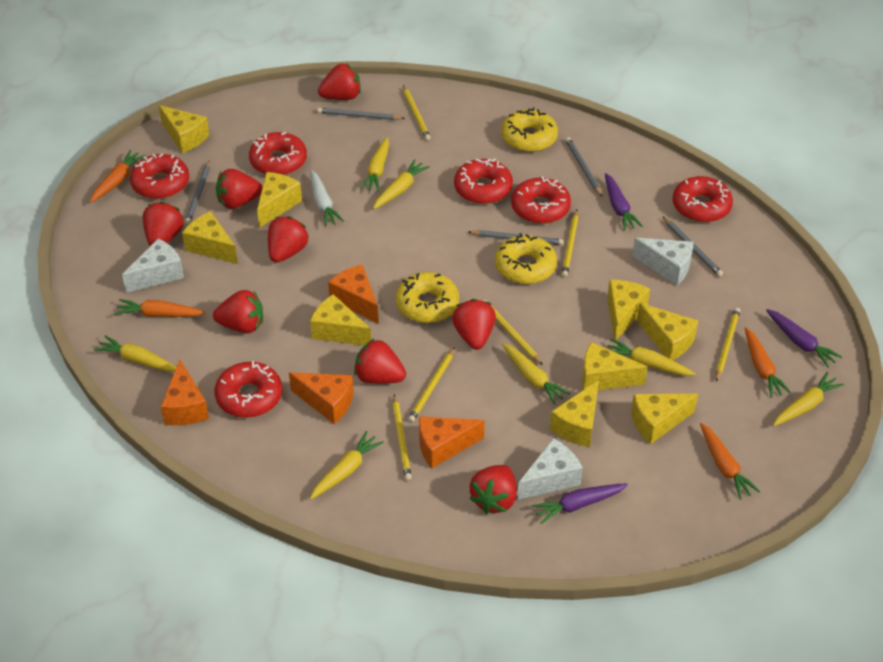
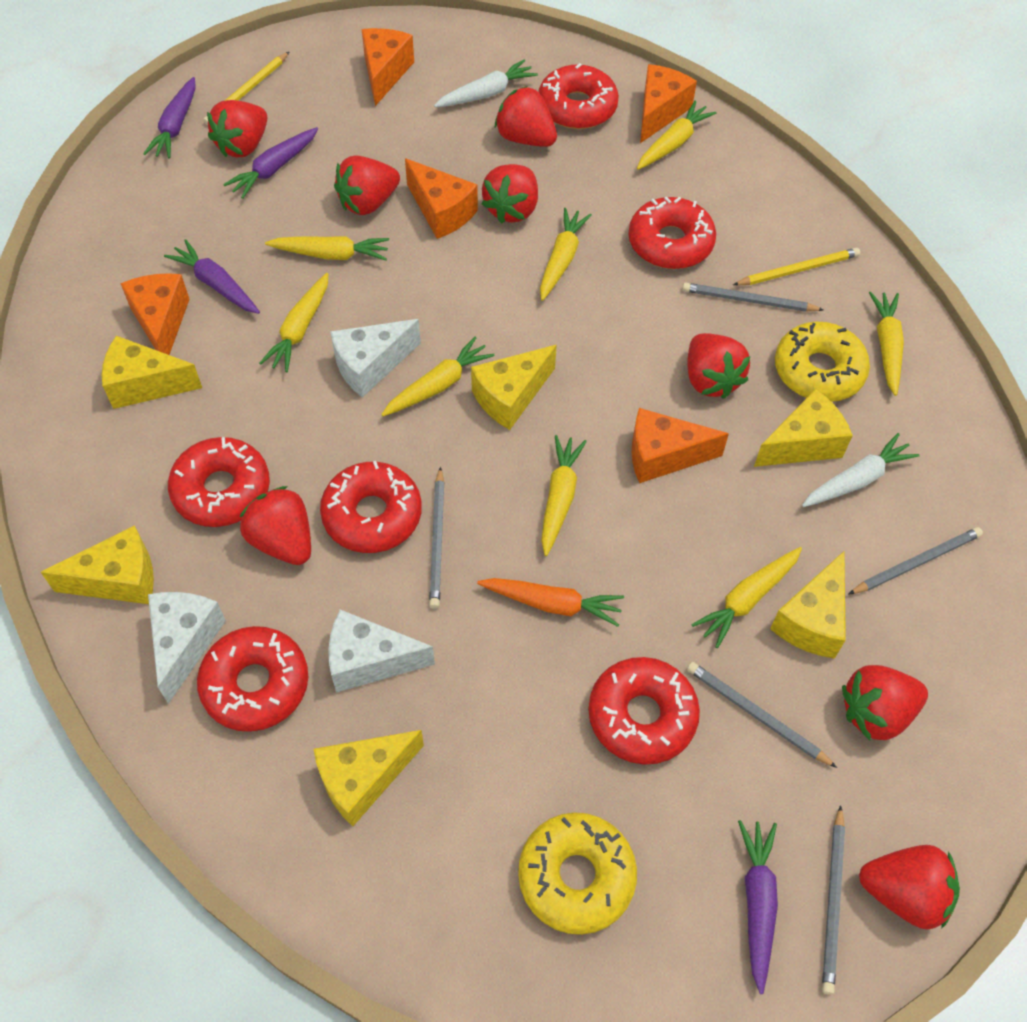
orange carrot: 4 -> 1
orange cheese: 4 -> 5
purple carrot: 3 -> 4
white carrot: 1 -> 2
yellow carrot: 7 -> 8
yellow cheese: 9 -> 6
yellow donut: 3 -> 2
yellow pencil: 6 -> 2

